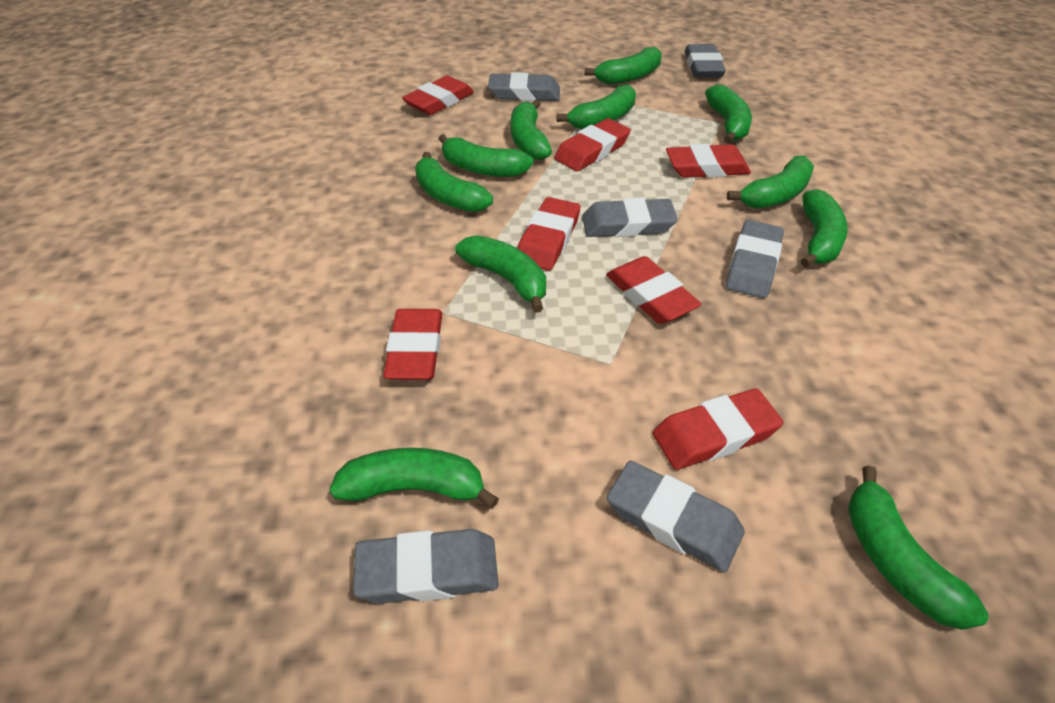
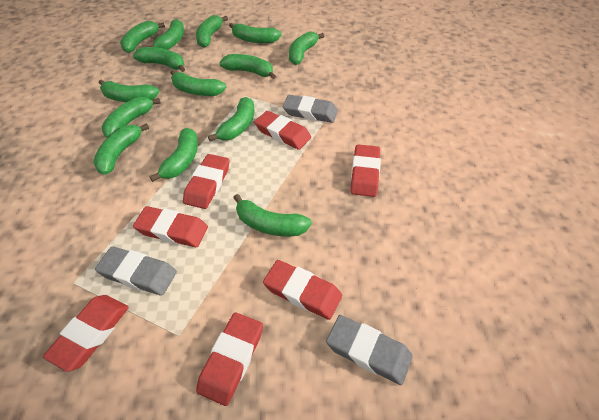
green banana: 11 -> 14
grey eraser: 6 -> 3

